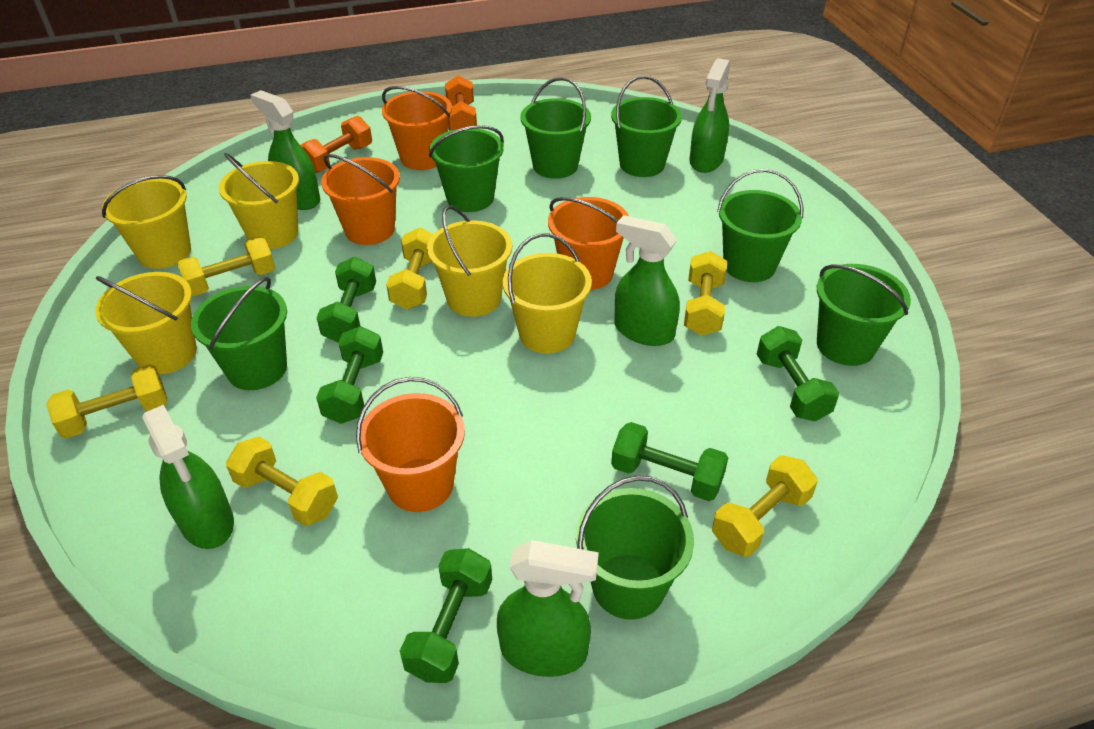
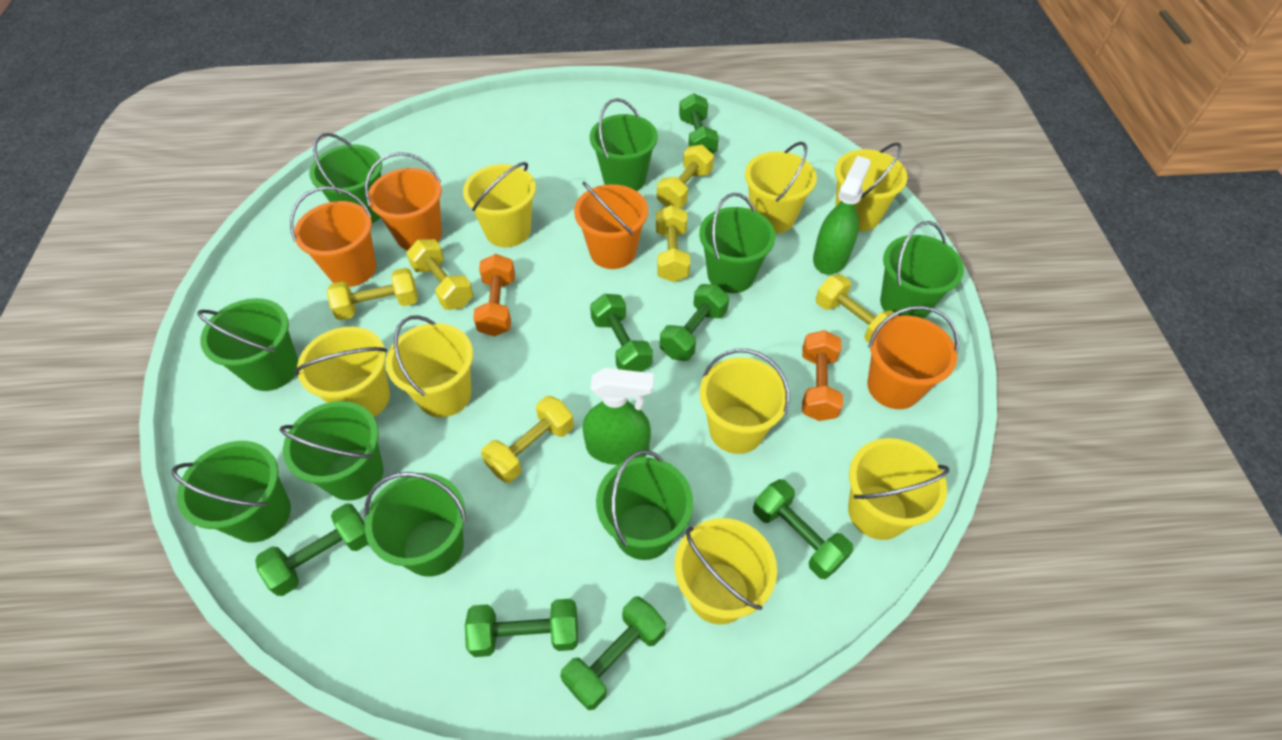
green bucket: 7 -> 9
green dumbbell: 5 -> 7
green spray bottle: 5 -> 2
yellow bucket: 5 -> 8

